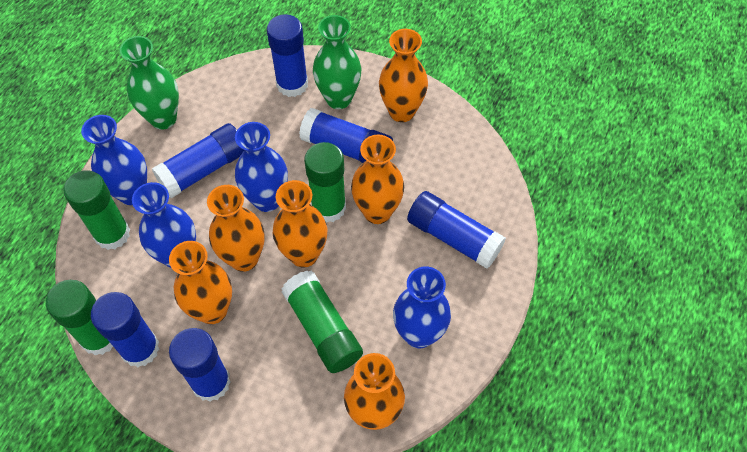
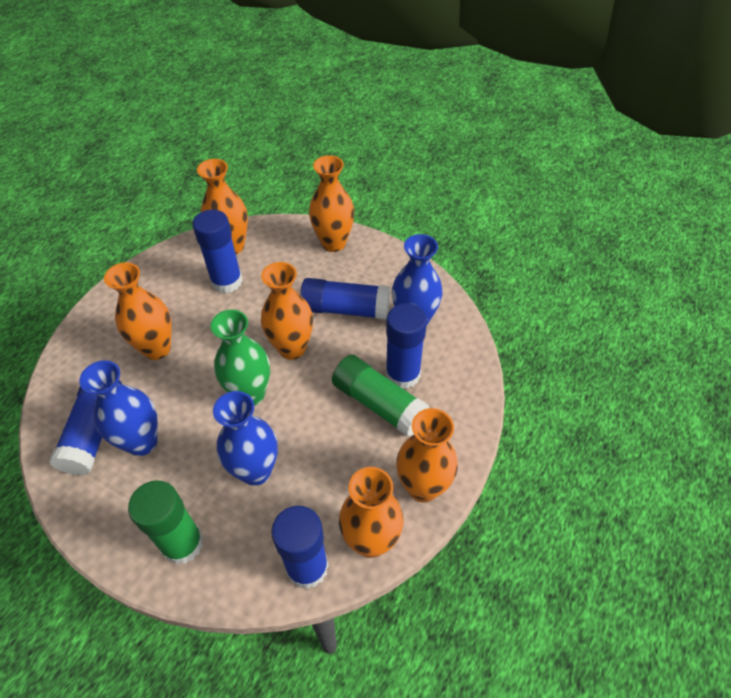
blue glue stick: 6 -> 5
blue vase: 4 -> 3
green glue stick: 4 -> 2
green vase: 2 -> 1

